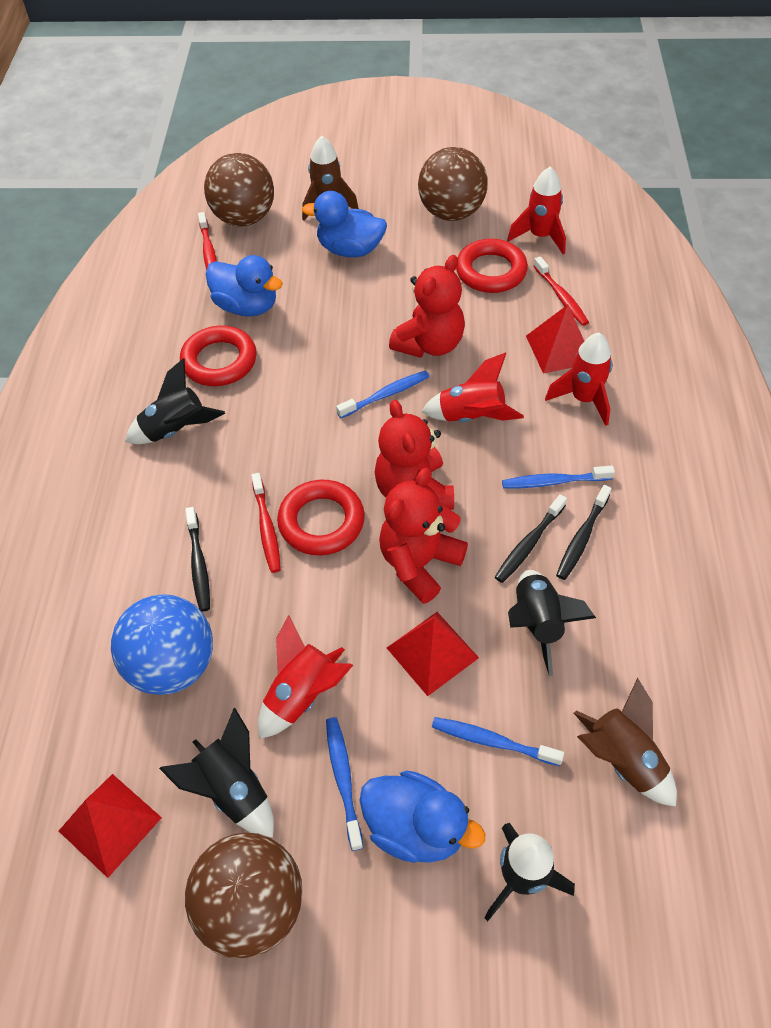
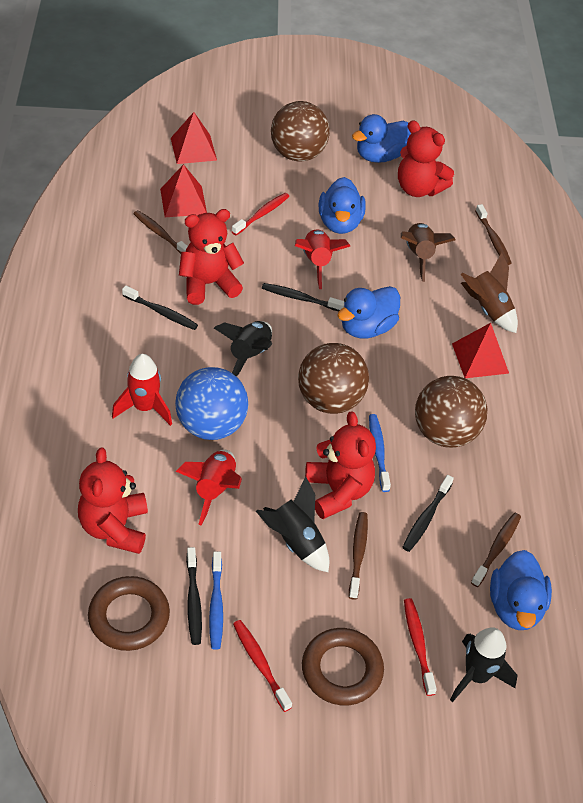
black rocket: 4 -> 3
black toothbrush: 3 -> 4
blue duck: 3 -> 4
blue toothbrush: 4 -> 2
brown ring: 0 -> 2
brown toothbrush: 0 -> 4
red ring: 3 -> 0
red rocket: 4 -> 3
red teddy bear: 3 -> 4

